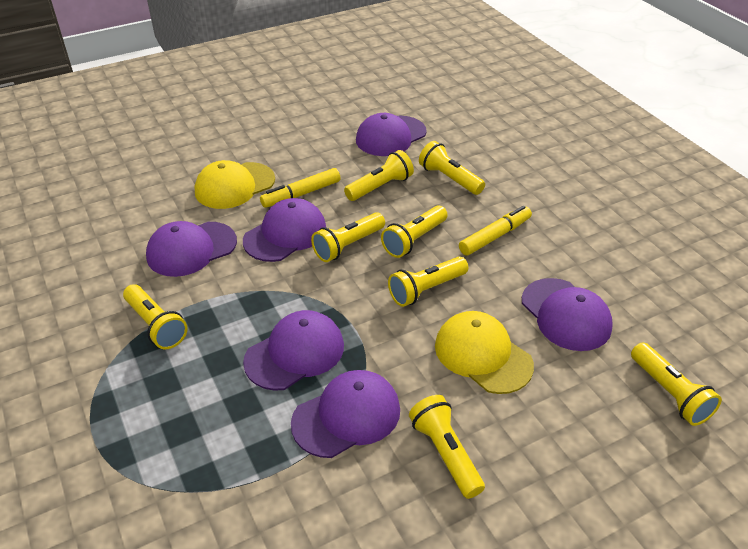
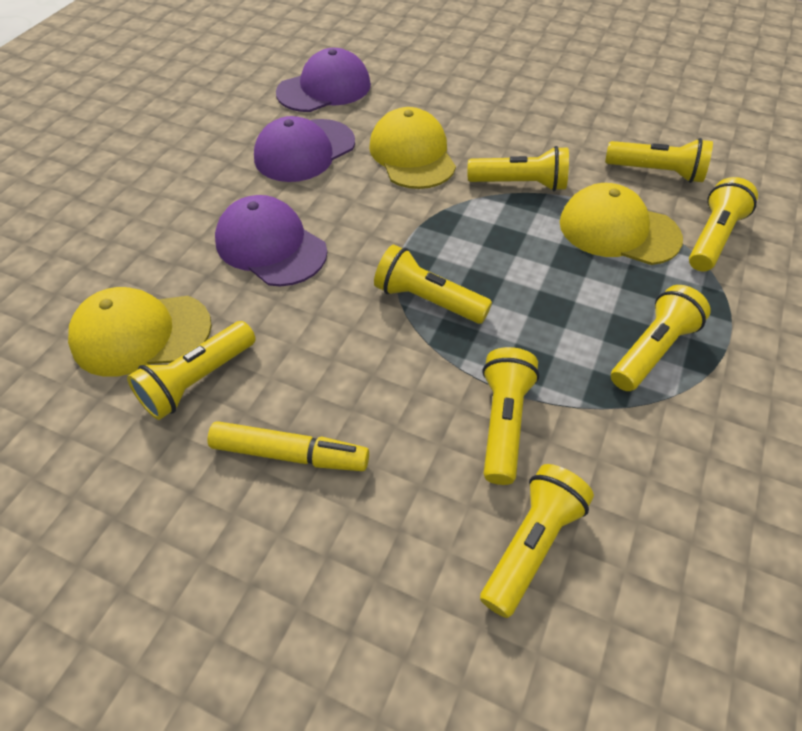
purple cap: 6 -> 3
yellow cap: 2 -> 3
yellow marker: 2 -> 1

